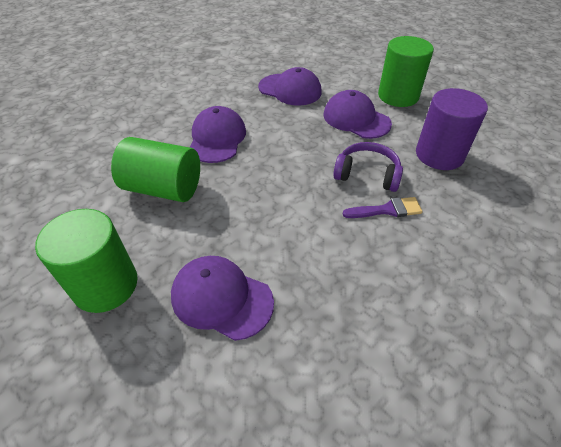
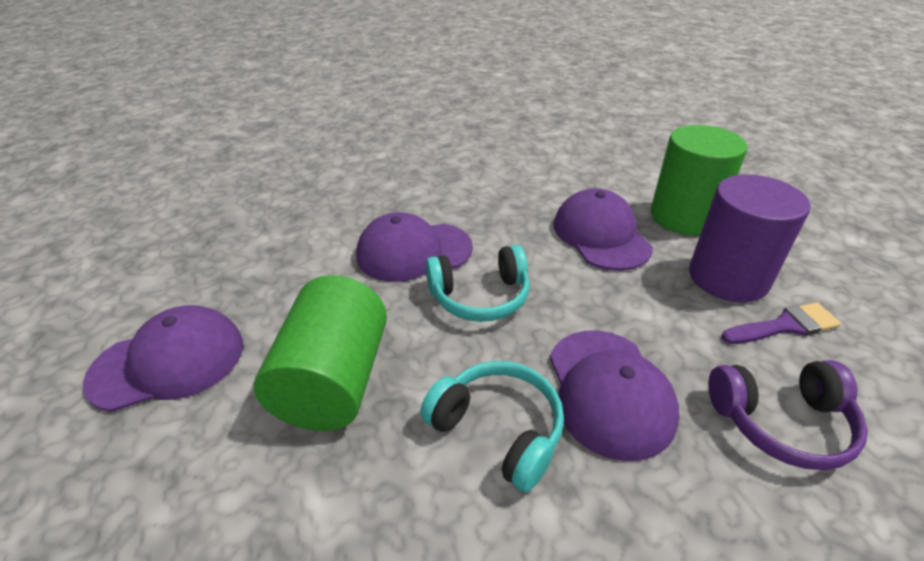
green cylinder: 3 -> 2
turquoise headphones: 0 -> 2

